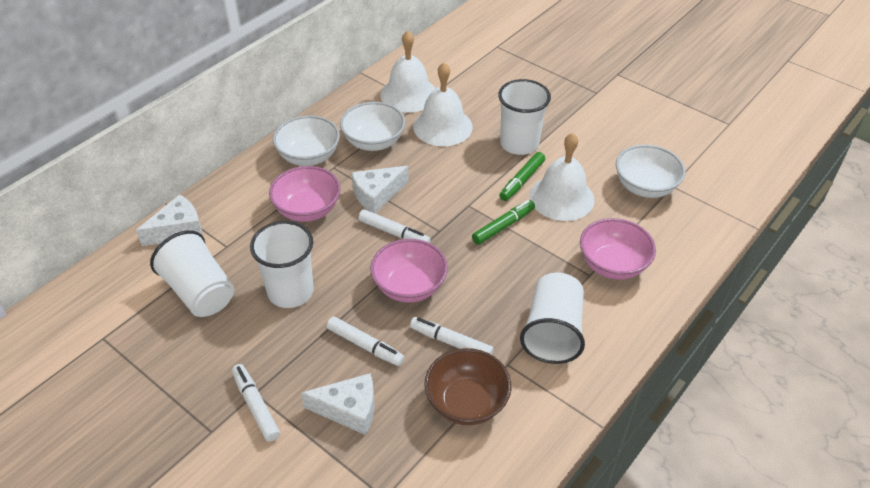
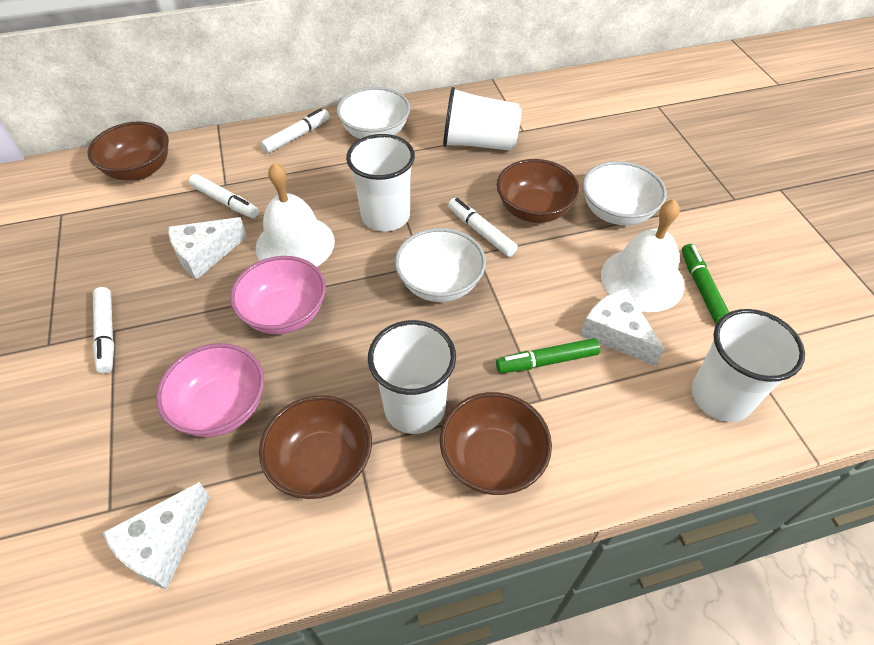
brown bowl: 1 -> 4
pink bowl: 3 -> 2
white bell: 3 -> 2

